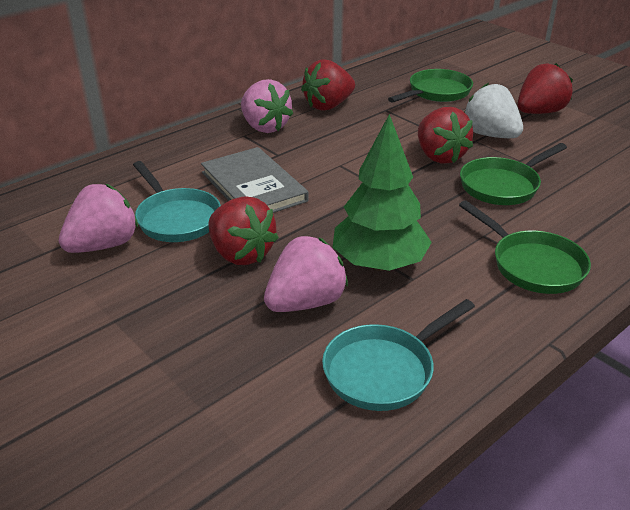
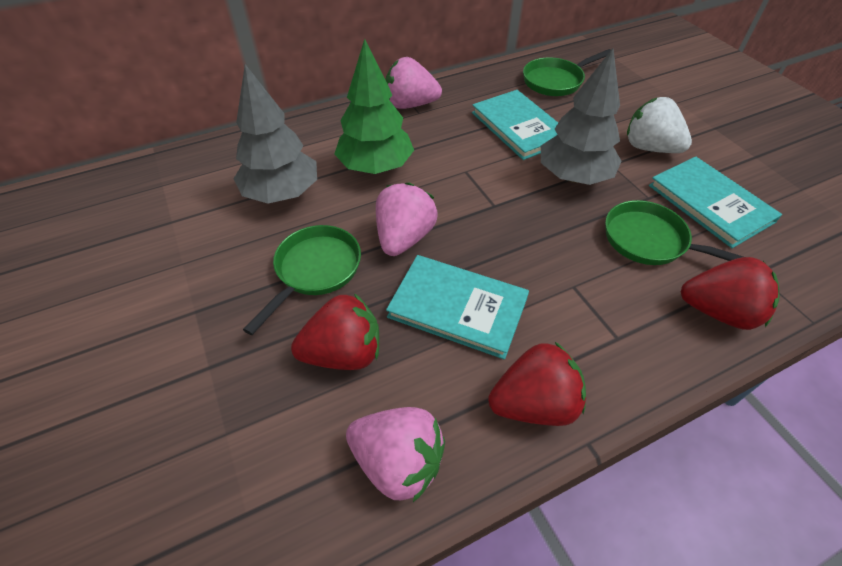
grey book: 1 -> 0
grey tree: 0 -> 2
red strawberry: 4 -> 3
turquoise book: 0 -> 3
turquoise pan: 2 -> 0

